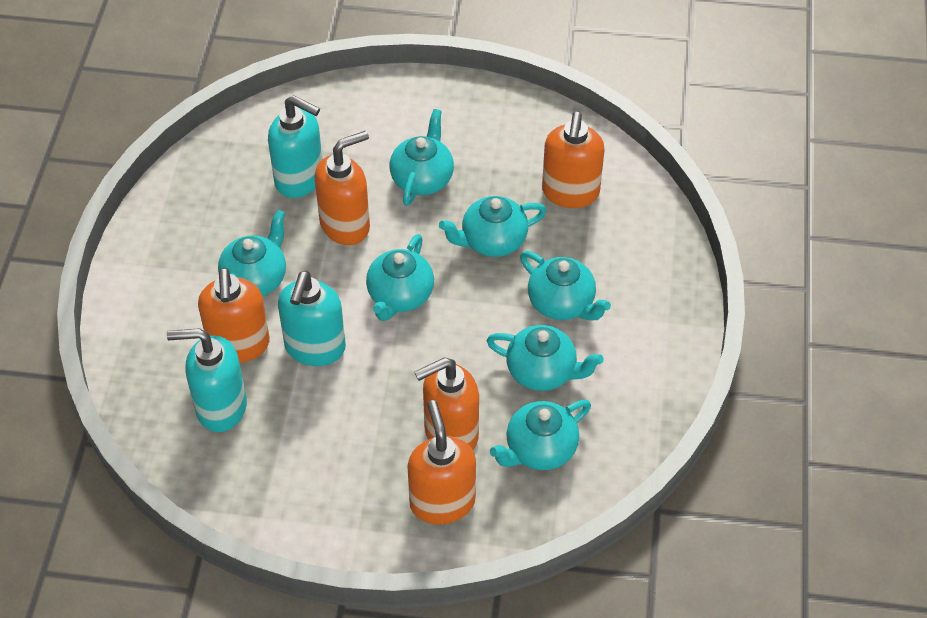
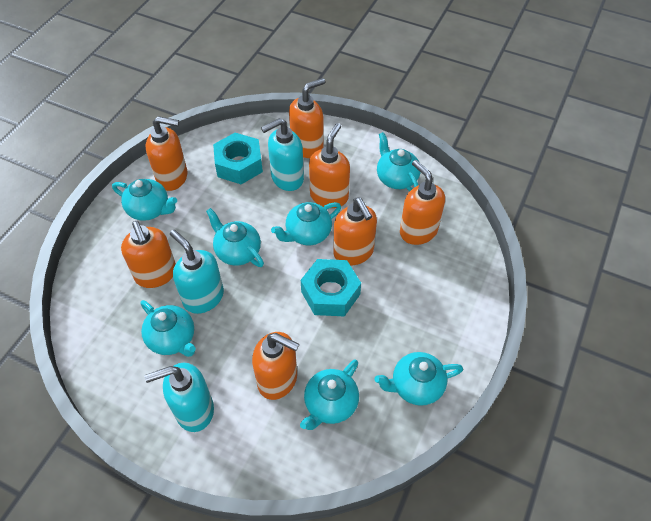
orange soap dispenser: 5 -> 7
turquoise nut: 0 -> 2

